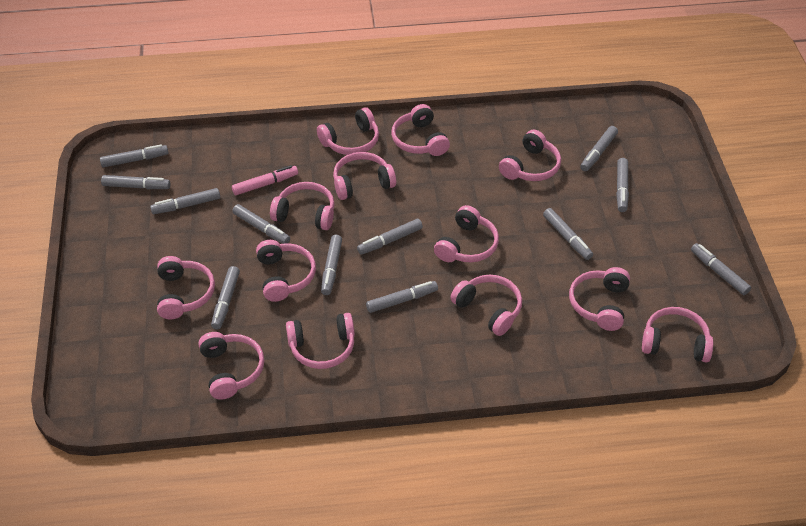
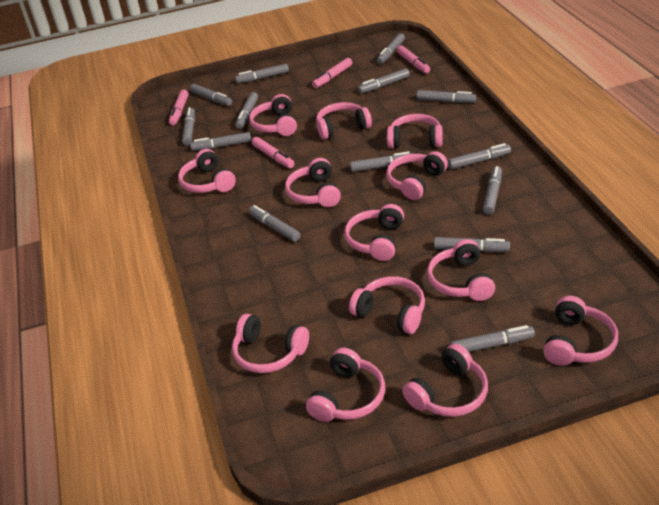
grey marker: 12 -> 14
pink marker: 1 -> 4

